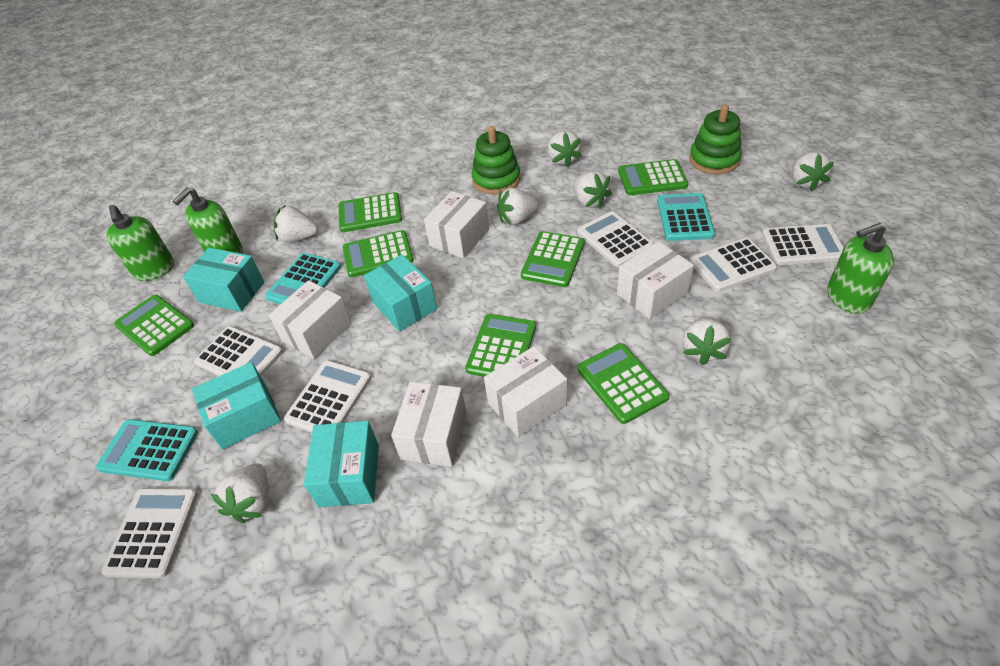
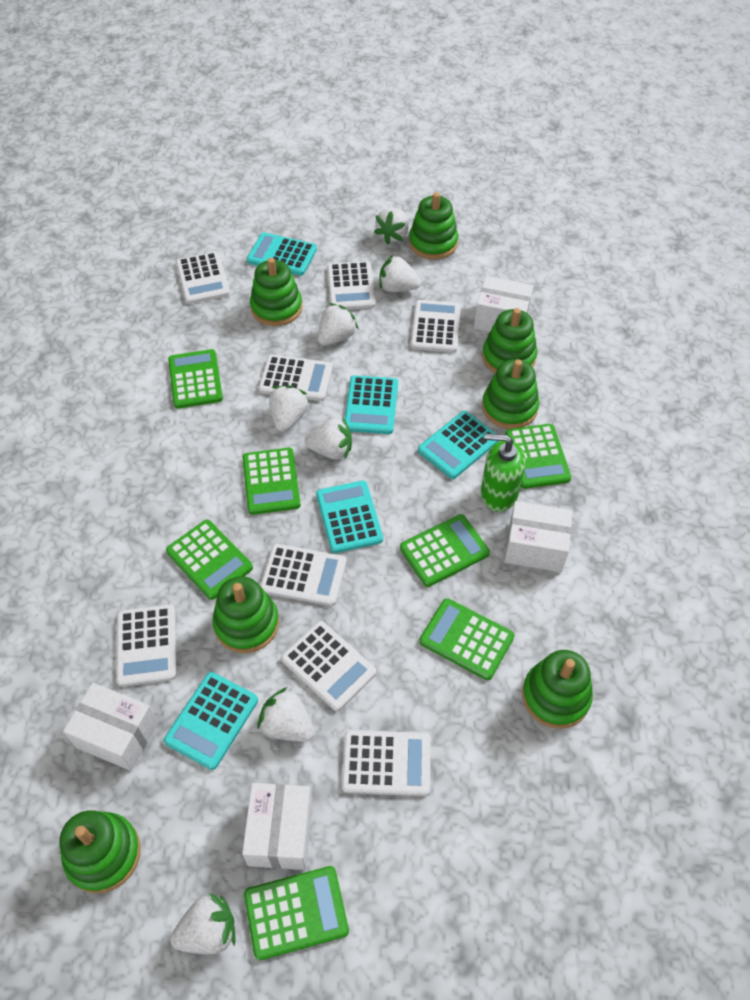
green soap dispenser: 3 -> 1
green stacking toy: 2 -> 7
turquoise box: 4 -> 0
turquoise calculator: 3 -> 5
white box: 5 -> 4
white calculator: 6 -> 8

